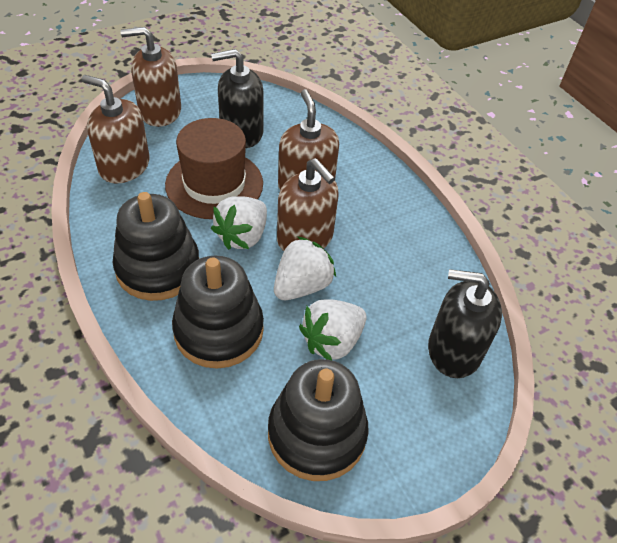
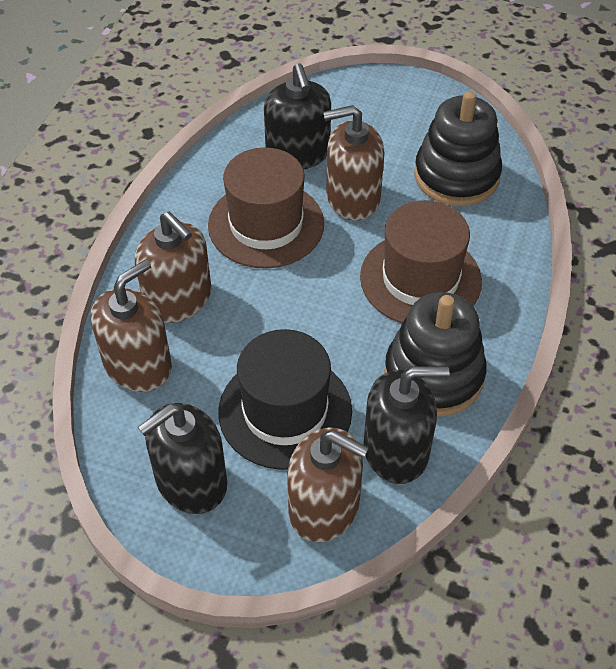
black hat: 0 -> 1
black soap dispenser: 2 -> 3
black stacking toy: 3 -> 2
brown hat: 1 -> 2
white strawberry: 3 -> 0

